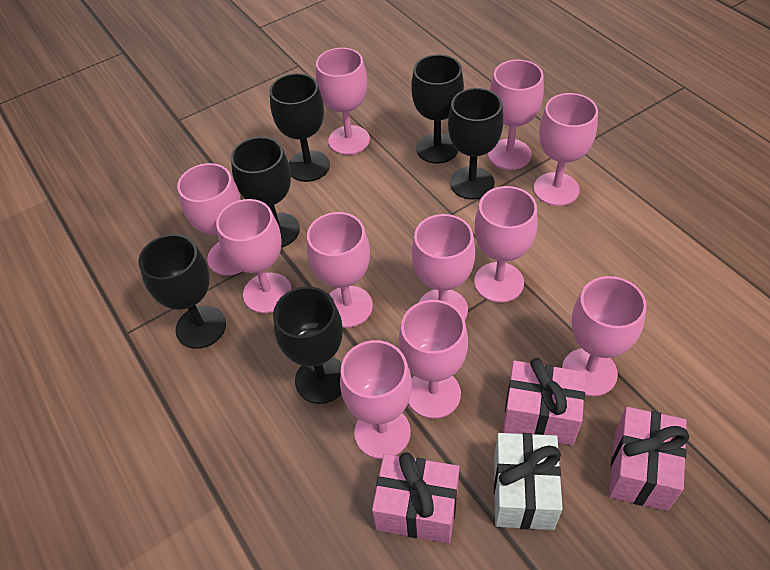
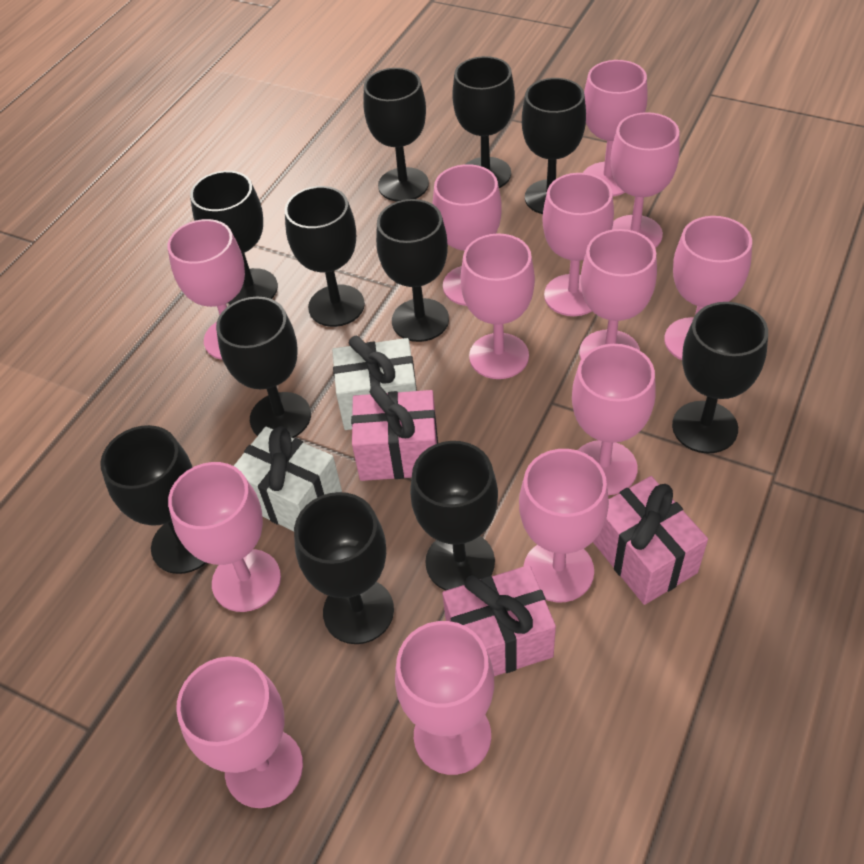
black goblet: 6 -> 11
pink goblet: 11 -> 13
white gift: 1 -> 2

